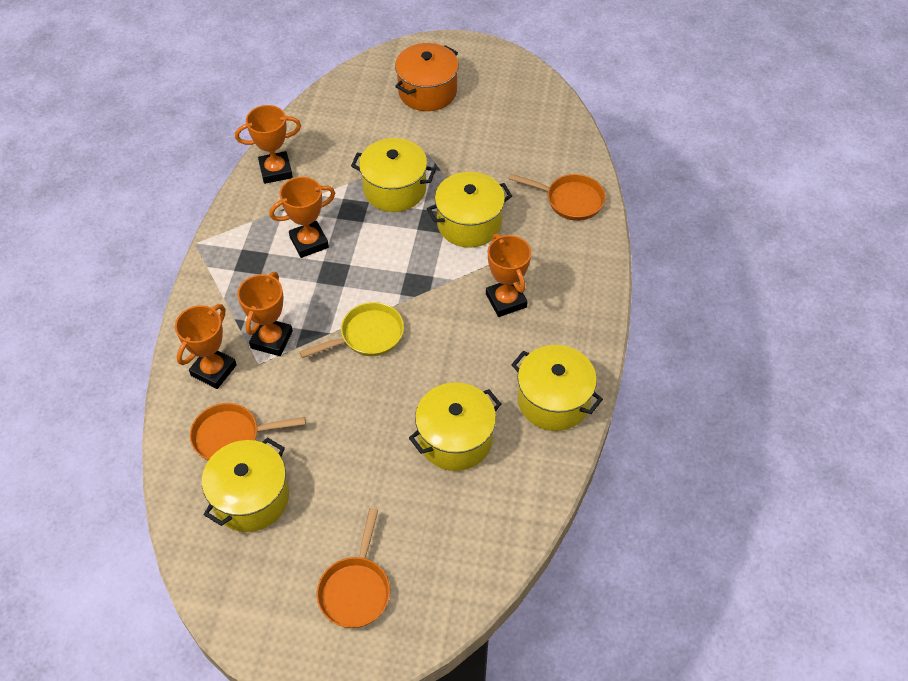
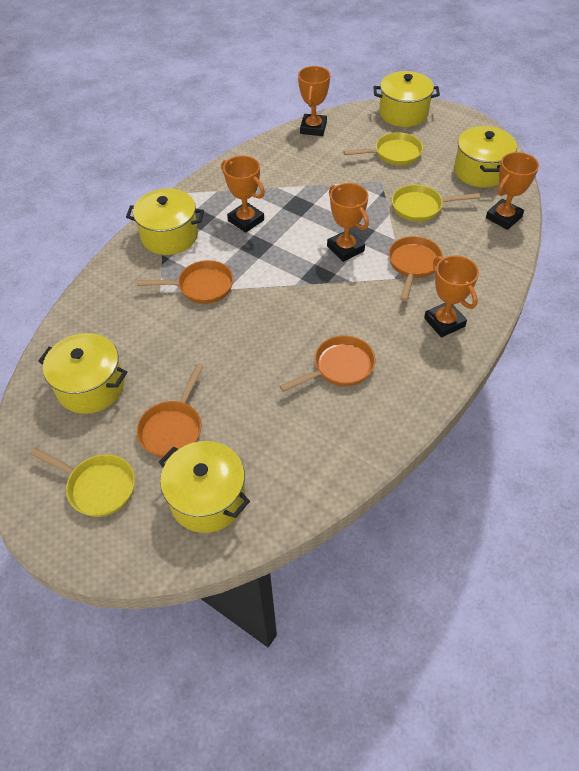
orange pan: 3 -> 4
orange pot: 1 -> 0
yellow pan: 1 -> 3

